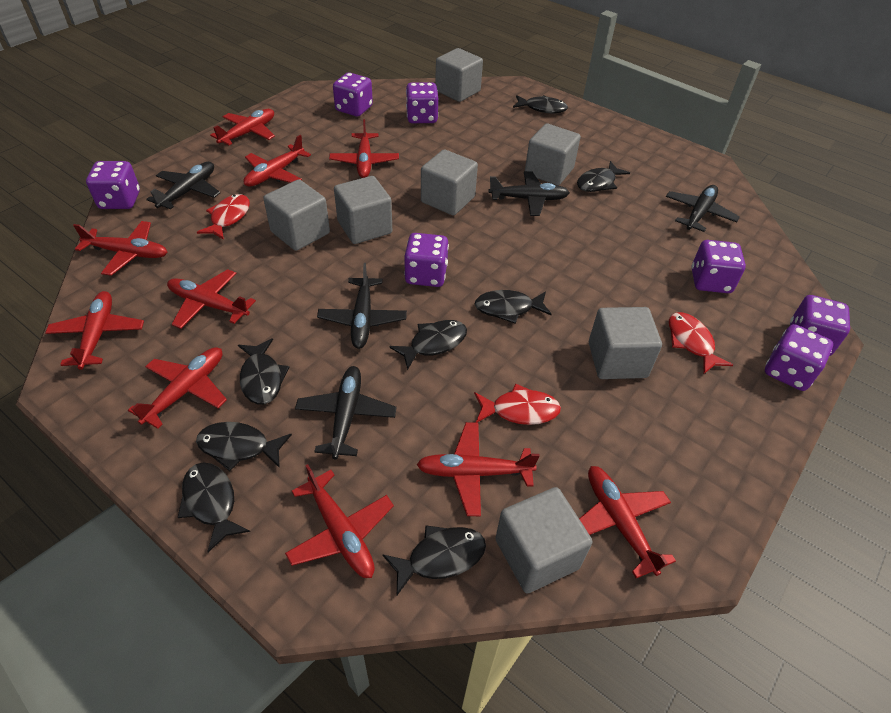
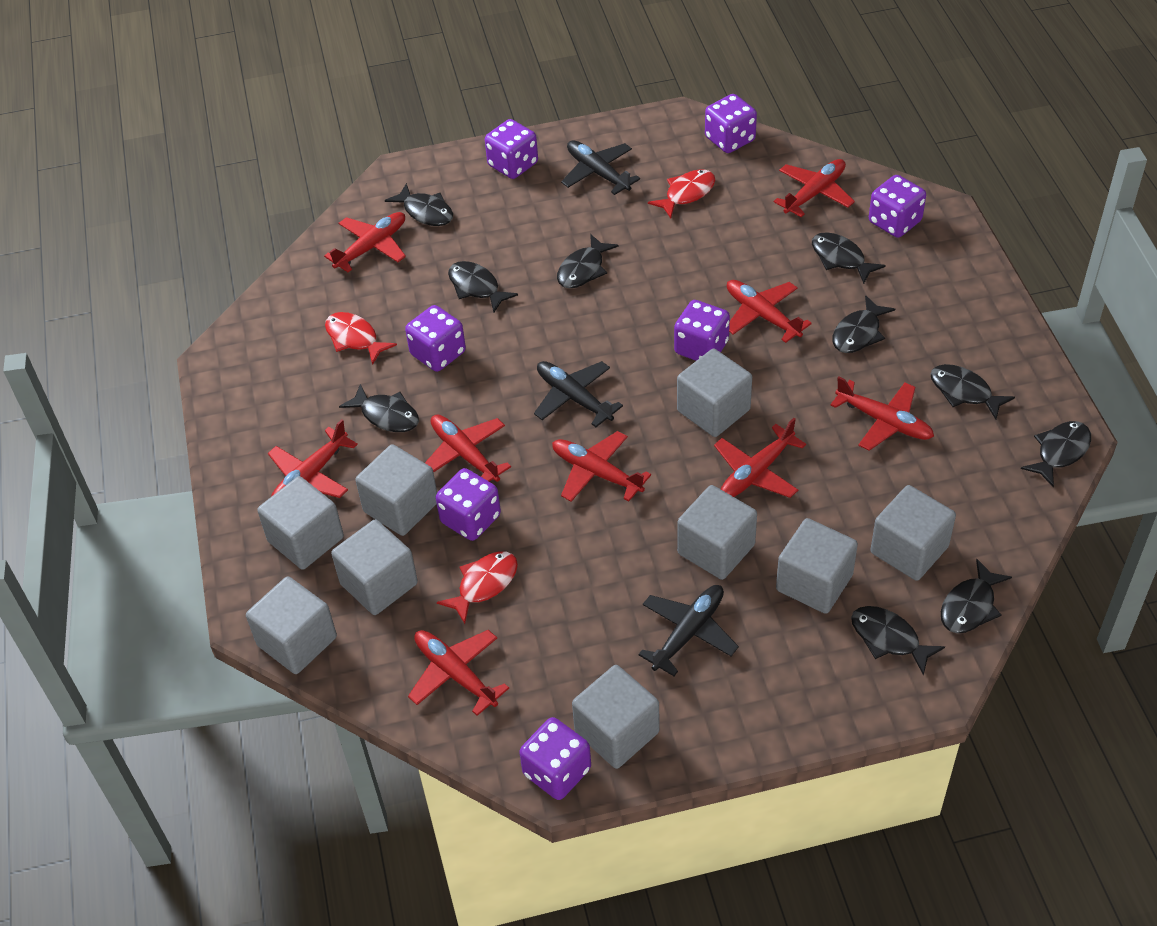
black fish: 8 -> 10
black plane: 5 -> 3
grey cube: 7 -> 9
red plane: 10 -> 9

